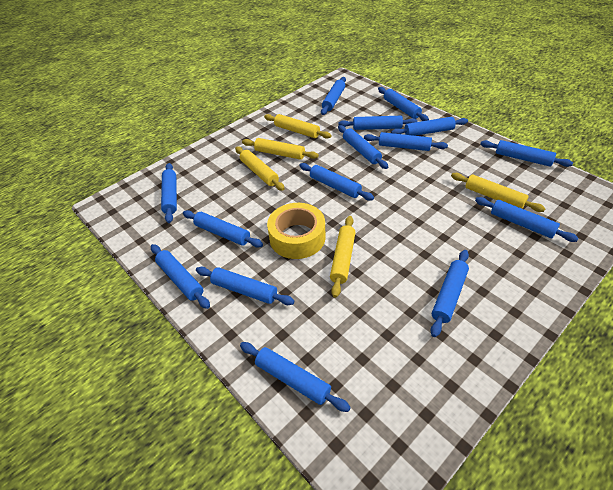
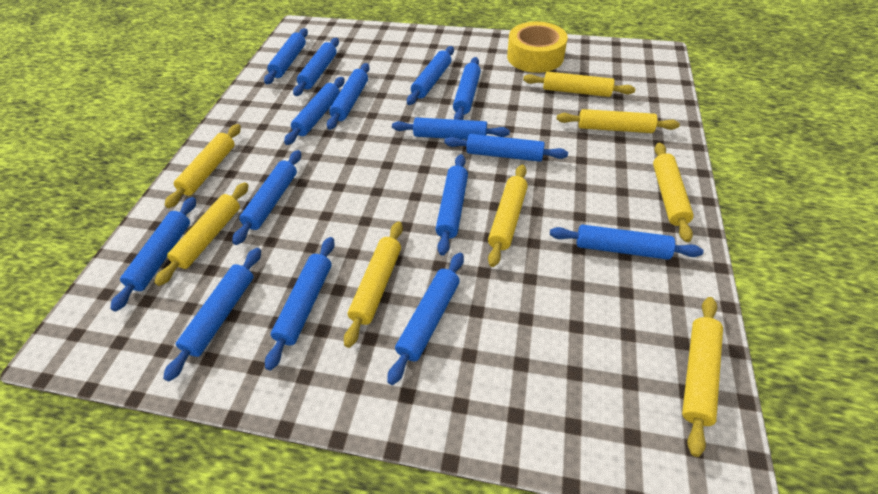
yellow rolling pin: 5 -> 8

